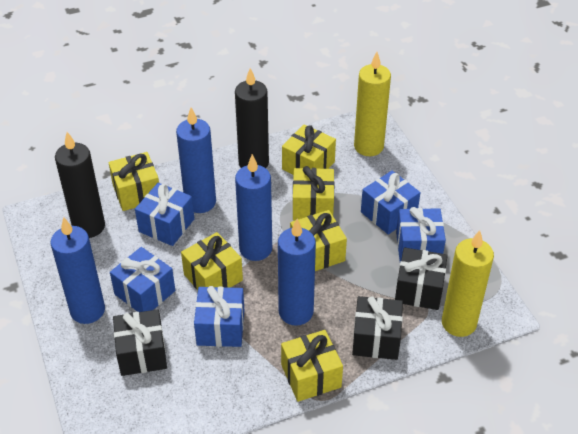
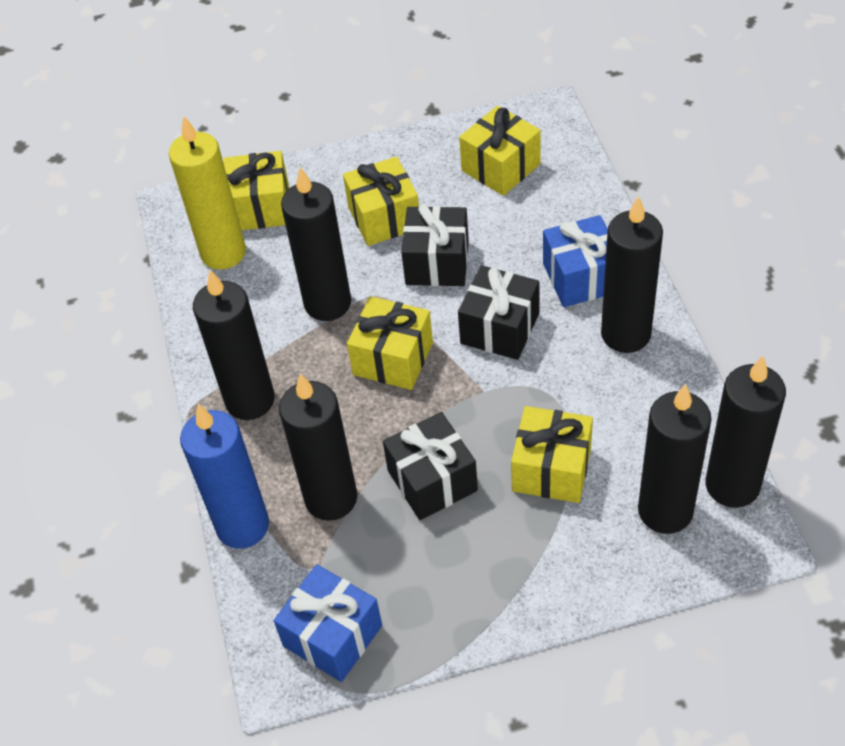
black candle: 2 -> 6
blue candle: 4 -> 1
blue gift: 5 -> 2
yellow candle: 2 -> 1
yellow gift: 6 -> 5

